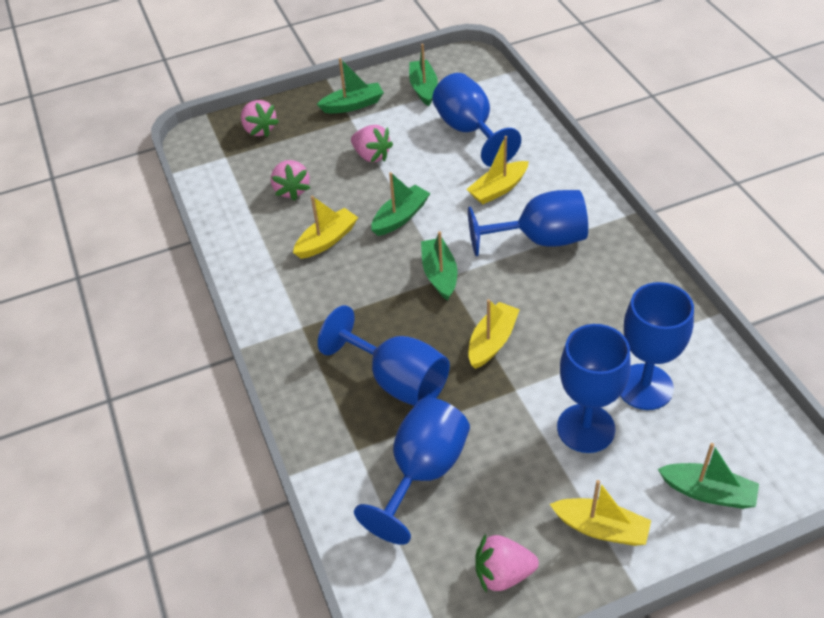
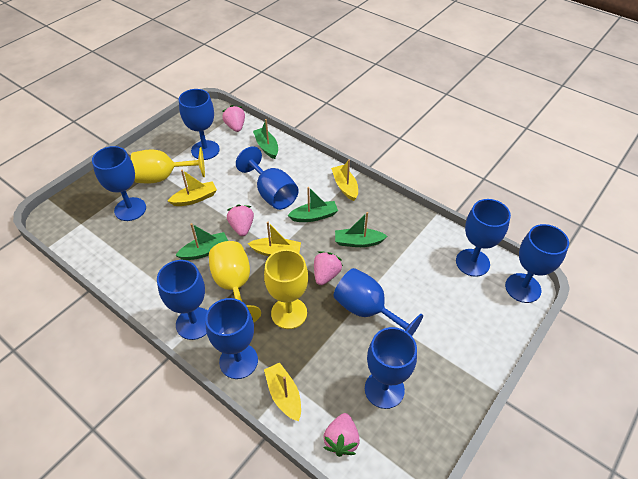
blue goblet: 6 -> 9
green boat: 5 -> 4
yellow goblet: 0 -> 3

